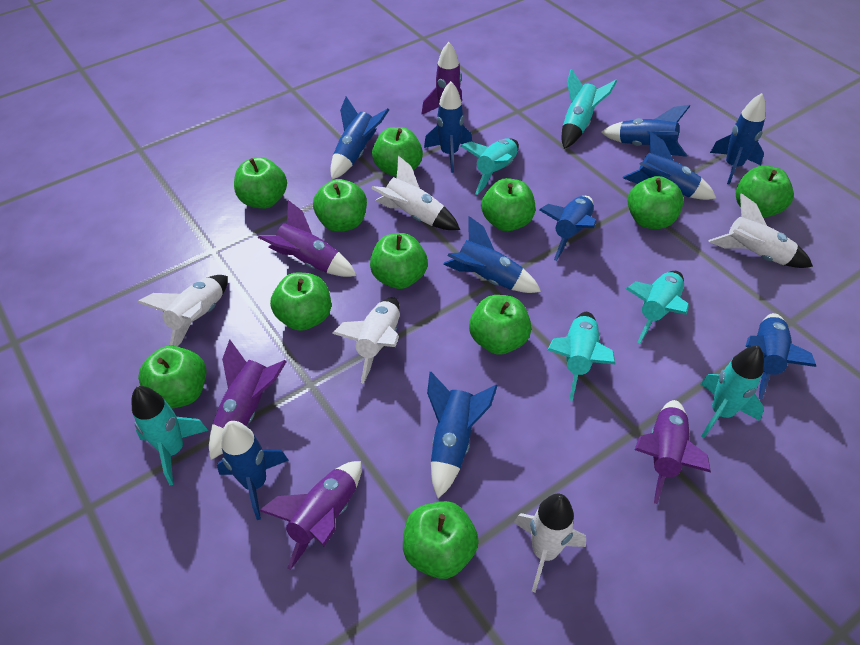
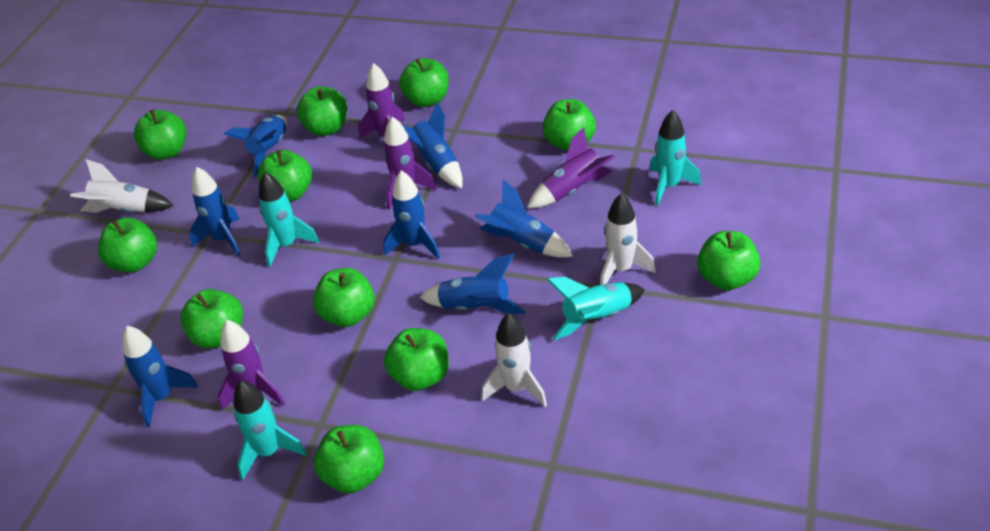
blue rocket: 10 -> 7
purple rocket: 5 -> 4
turquoise rocket: 6 -> 4
white rocket: 5 -> 3

